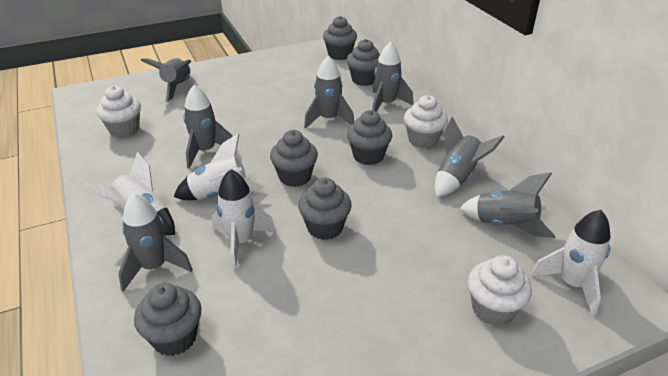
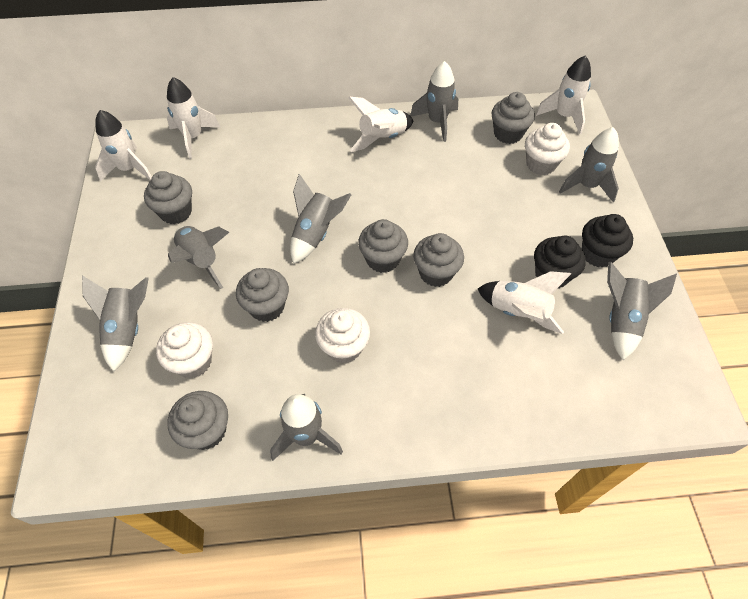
black cupcake: 0 -> 2
white rocket: 4 -> 5

